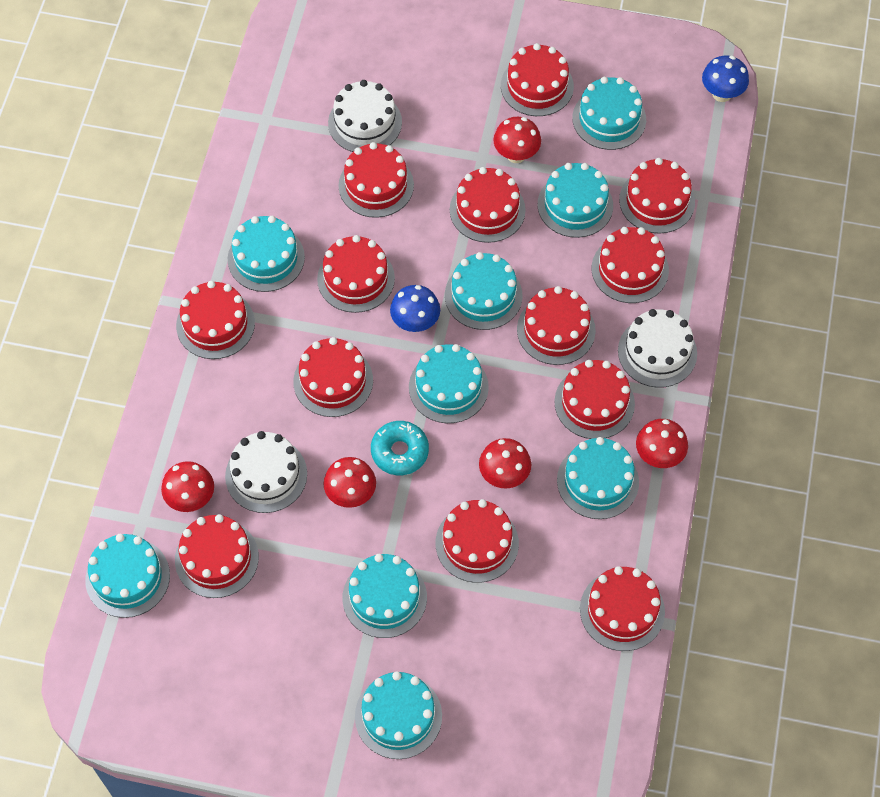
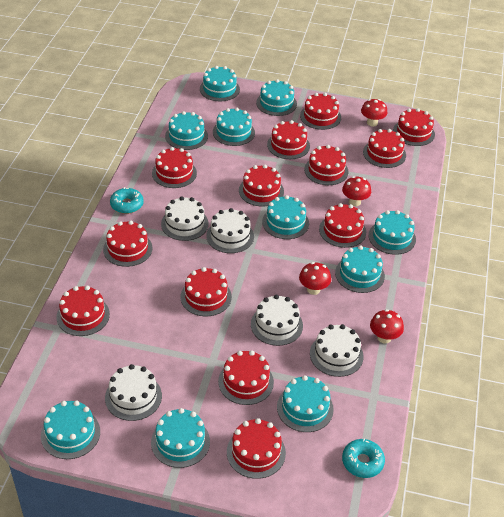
blue mushroom: 2 -> 0
red mushroom: 5 -> 4
turquoise cake: 9 -> 10
turquoise donut: 1 -> 2
white cake: 3 -> 5

